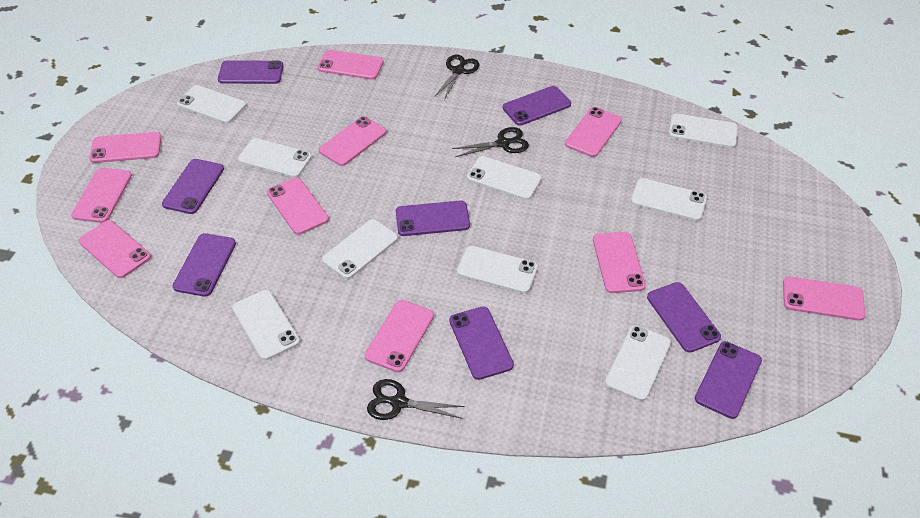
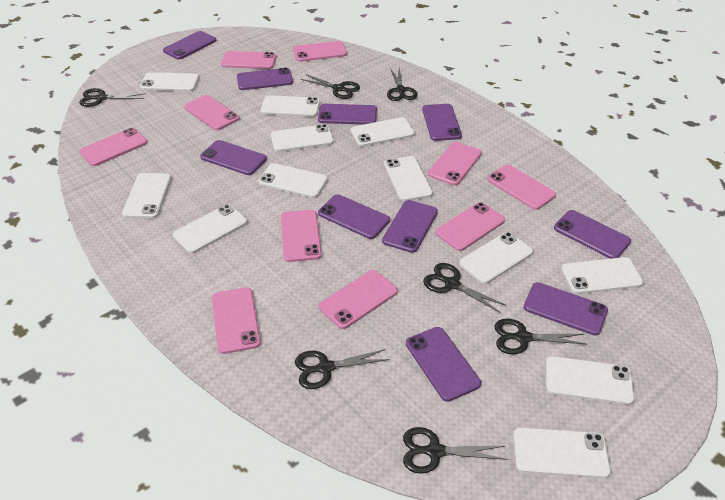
black scissors: 3 -> 7
purple phone: 8 -> 10
white phone: 9 -> 12

